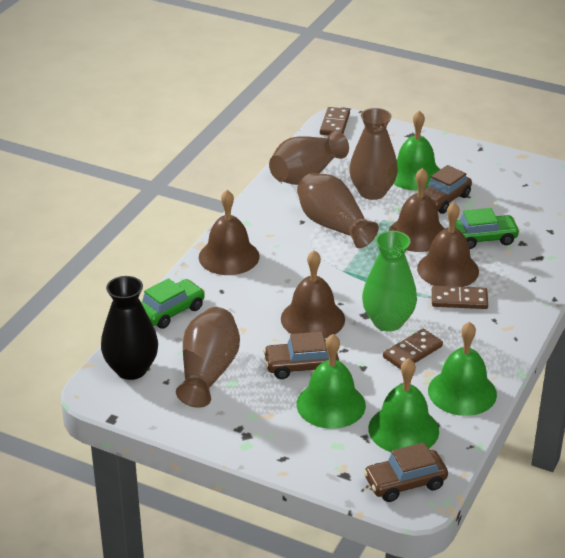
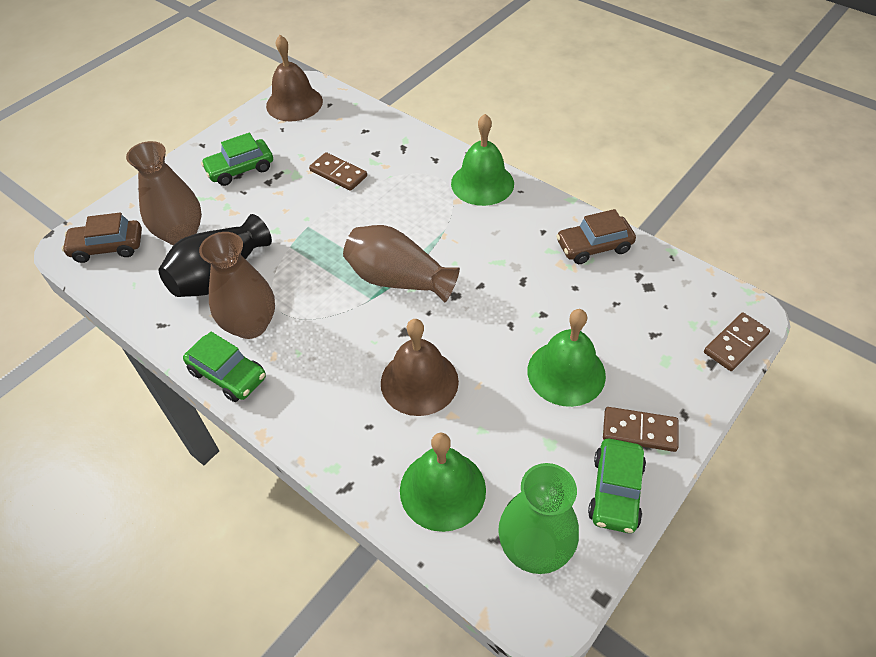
brown bell: 4 -> 2
brown car: 3 -> 2
brown vase: 4 -> 3
green bell: 4 -> 3
green car: 2 -> 3

